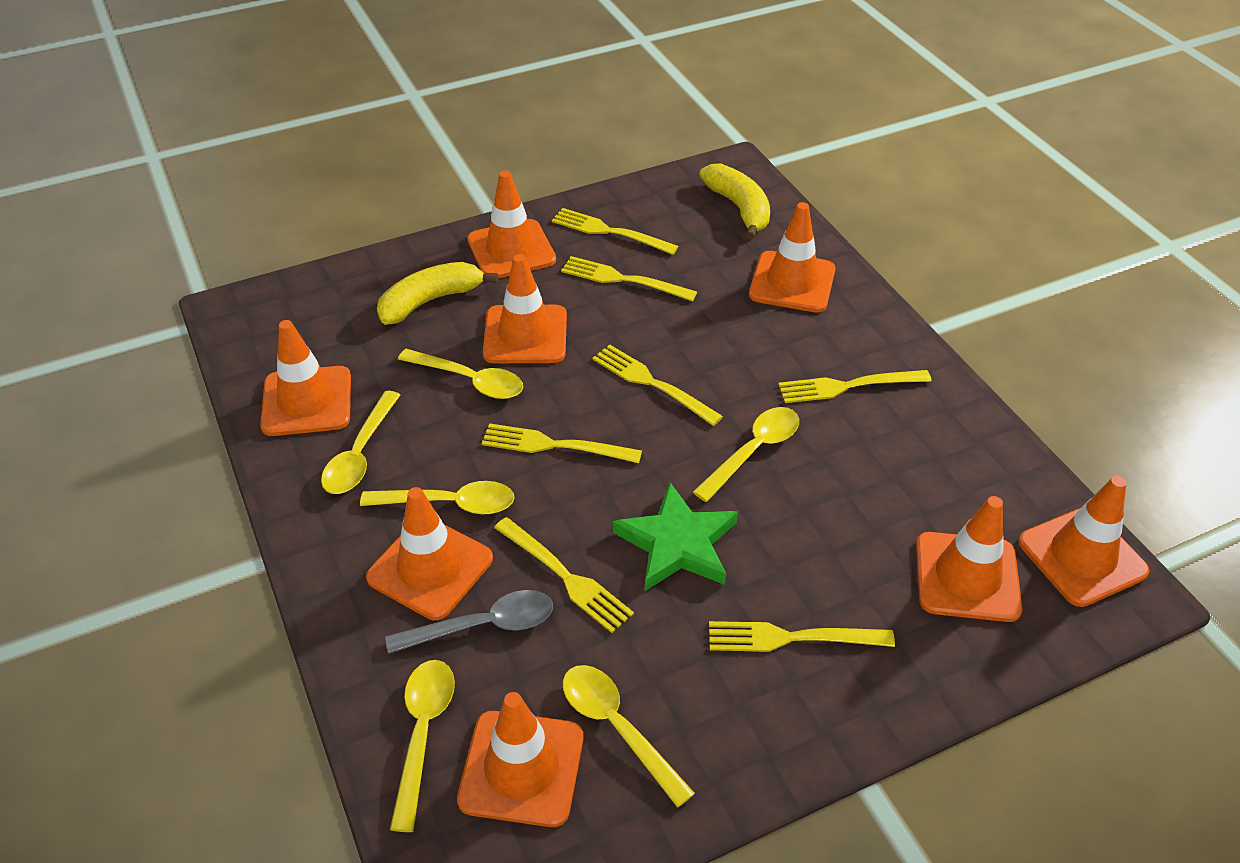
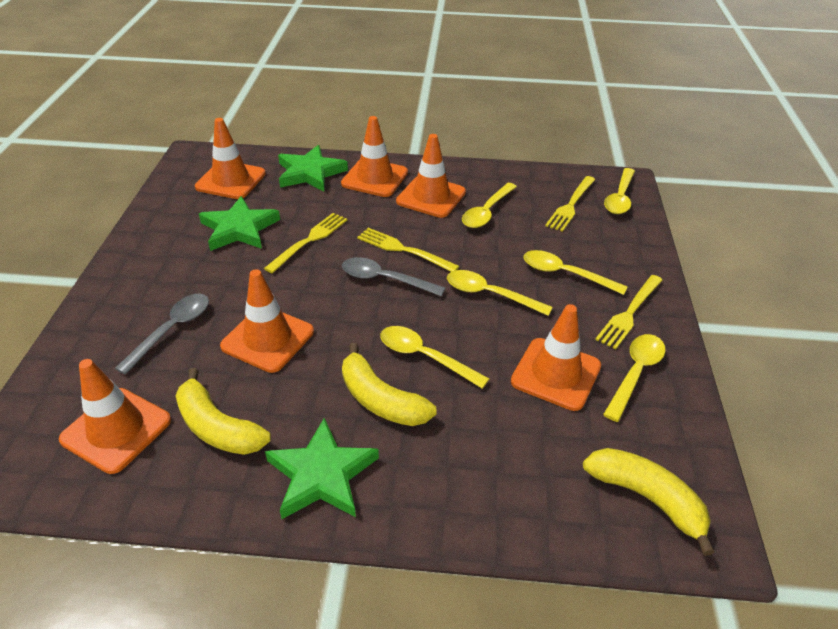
green star: 1 -> 3
grey spoon: 1 -> 2
orange traffic cone: 8 -> 6
yellow banana: 2 -> 3
yellow fork: 7 -> 4

